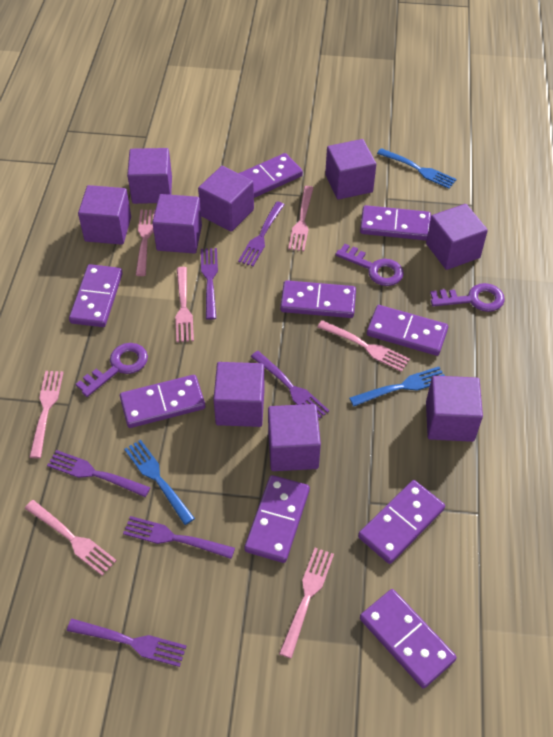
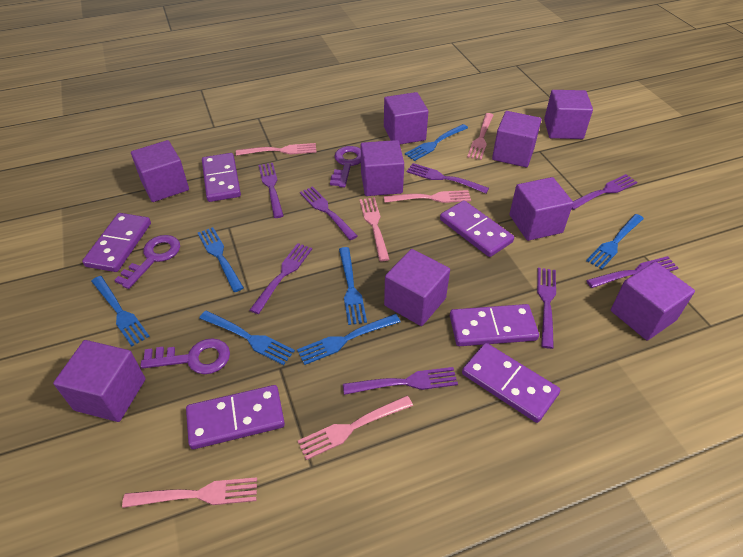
blue fork: 3 -> 7
pink fork: 7 -> 6
purple domino: 9 -> 6
purple fork: 6 -> 8

